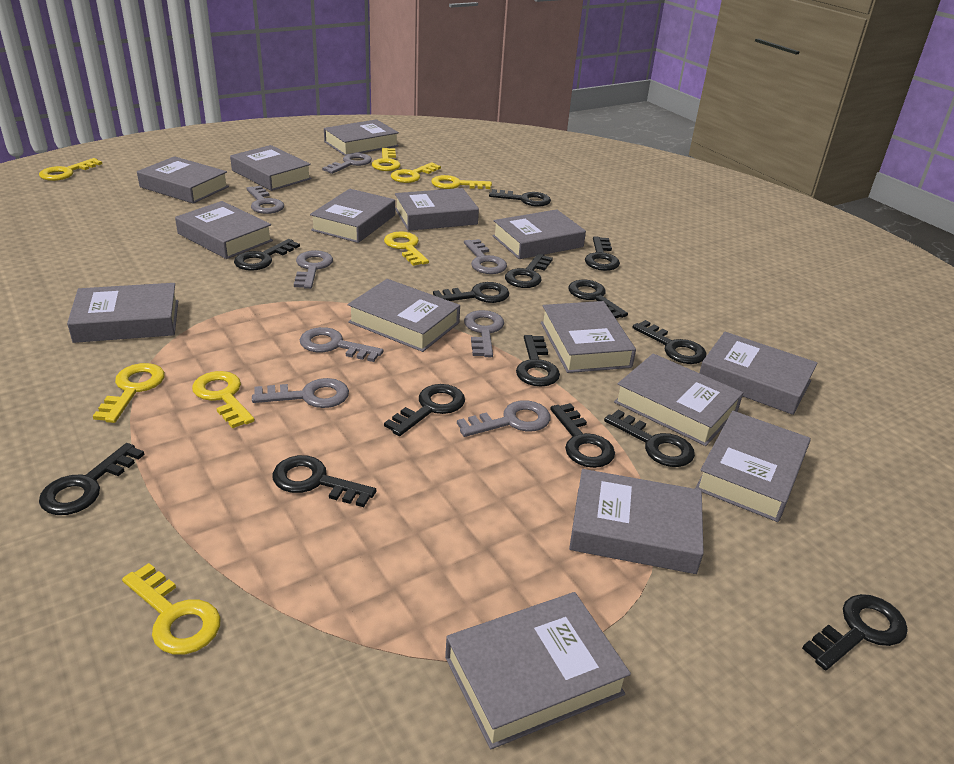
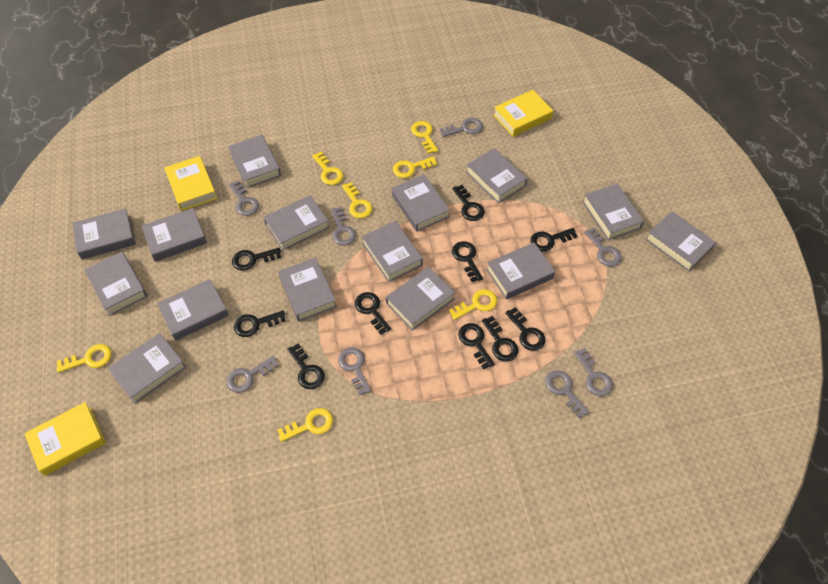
black key: 14 -> 10
yellow book: 0 -> 3
yellow key: 8 -> 7

